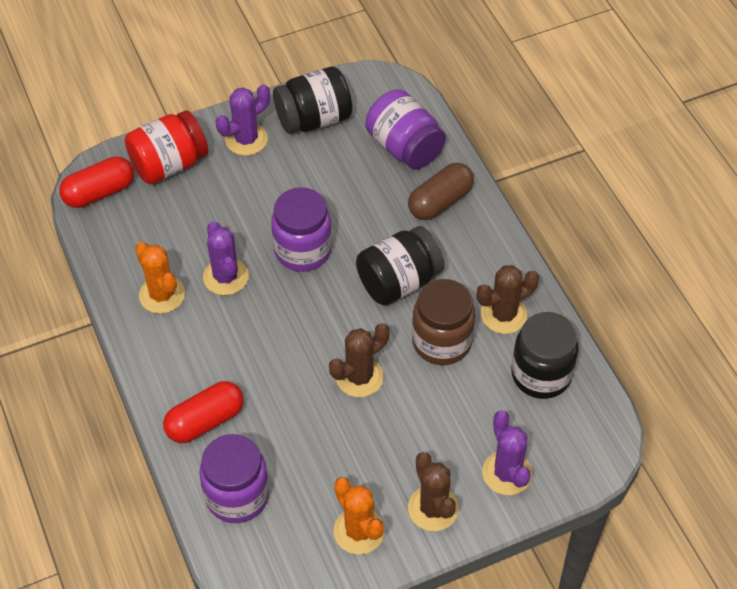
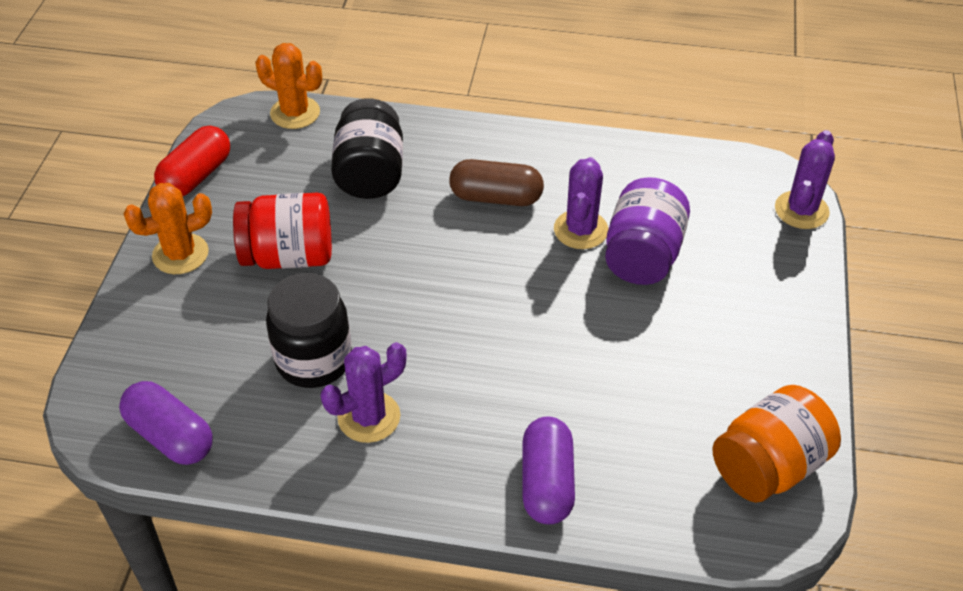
black jar: 3 -> 2
brown cactus: 3 -> 0
brown jar: 1 -> 0
orange jar: 0 -> 1
purple capsule: 0 -> 2
purple jar: 3 -> 1
red capsule: 2 -> 1

